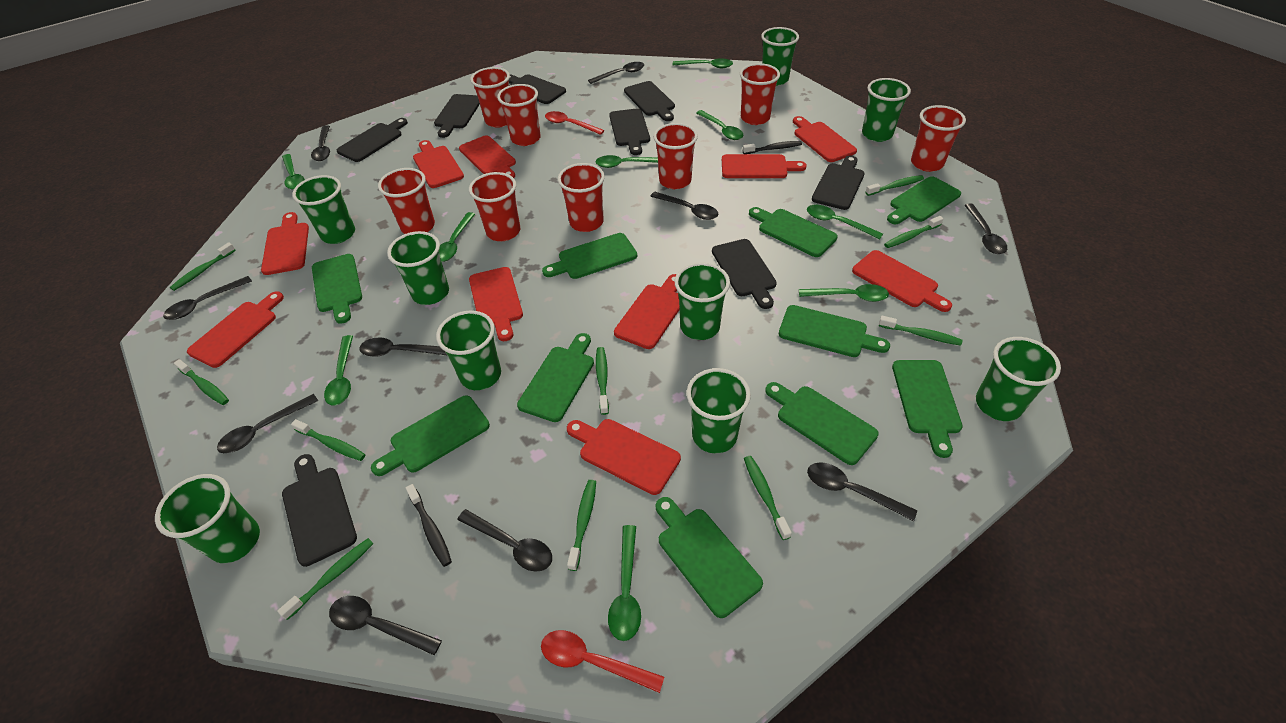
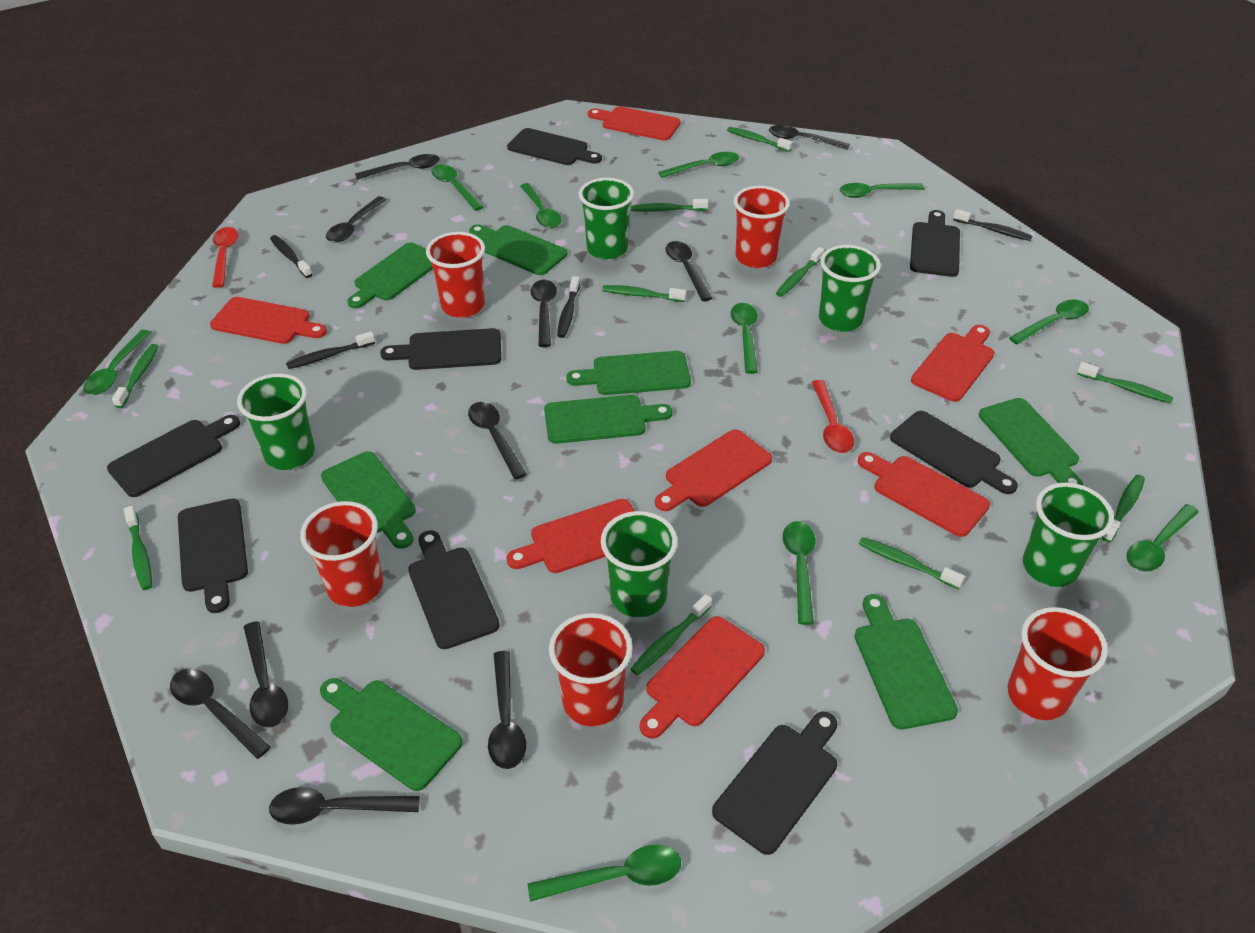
black toothbrush: 2 -> 4
green cup: 9 -> 5
green cutting board: 10 -> 8
green spoon: 9 -> 10
red cup: 8 -> 5
red cutting board: 10 -> 7

